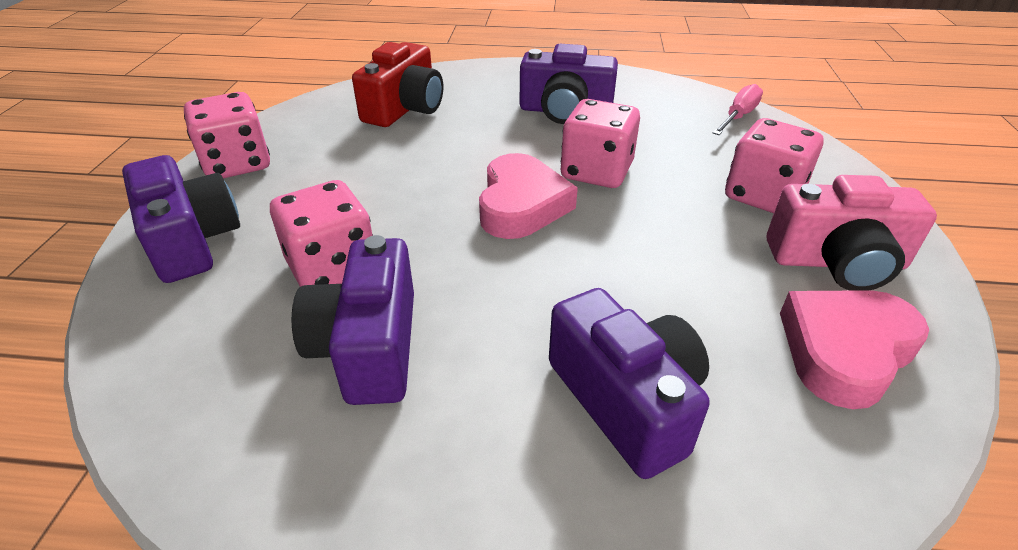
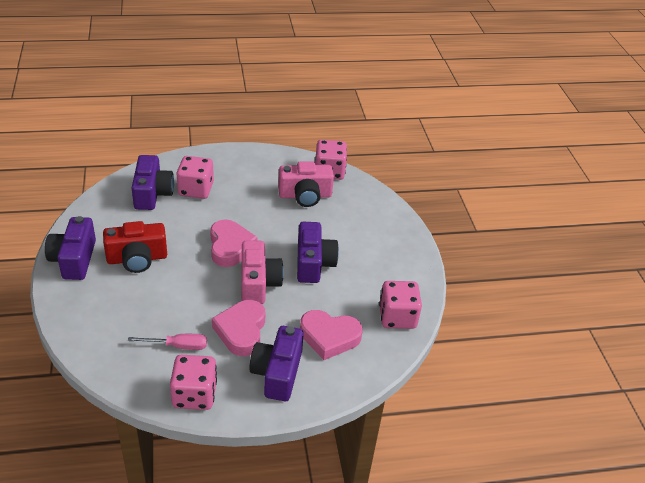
pink camera: 1 -> 2
pink heart: 2 -> 3

